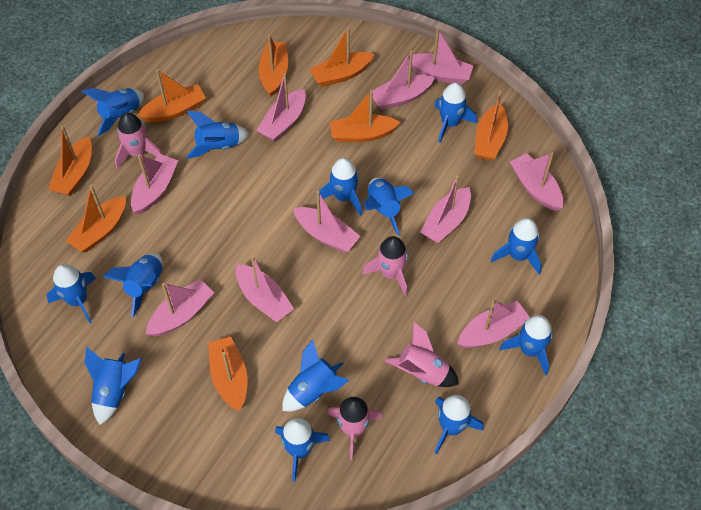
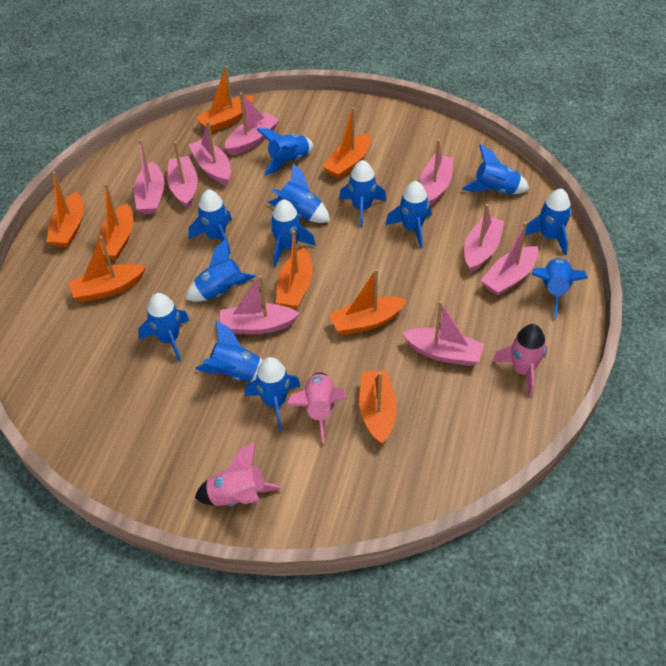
pink boat: 10 -> 9
pink rocket: 4 -> 3

